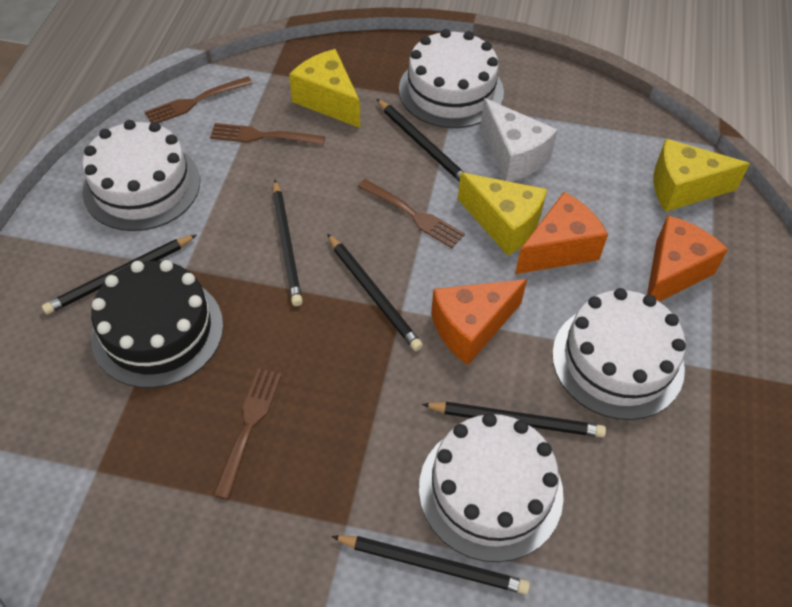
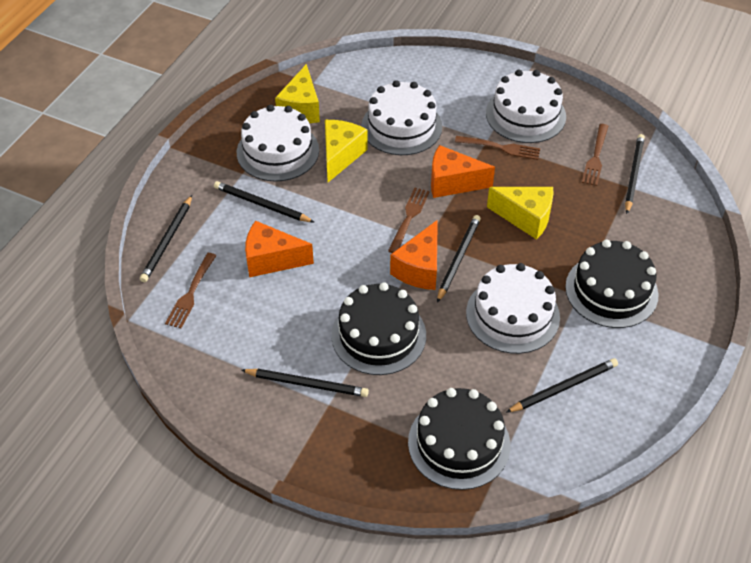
black cake: 1 -> 3
white cheese: 1 -> 0

